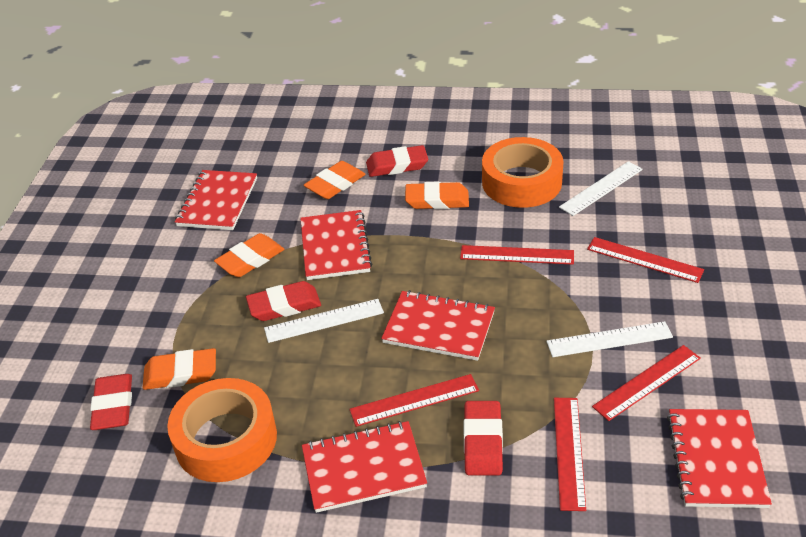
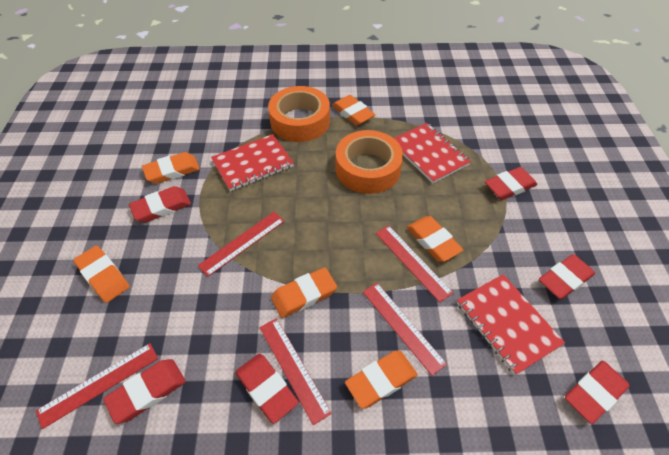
orange eraser: 4 -> 6
red eraser: 4 -> 6
red notebook: 5 -> 3
white ruler: 3 -> 0

